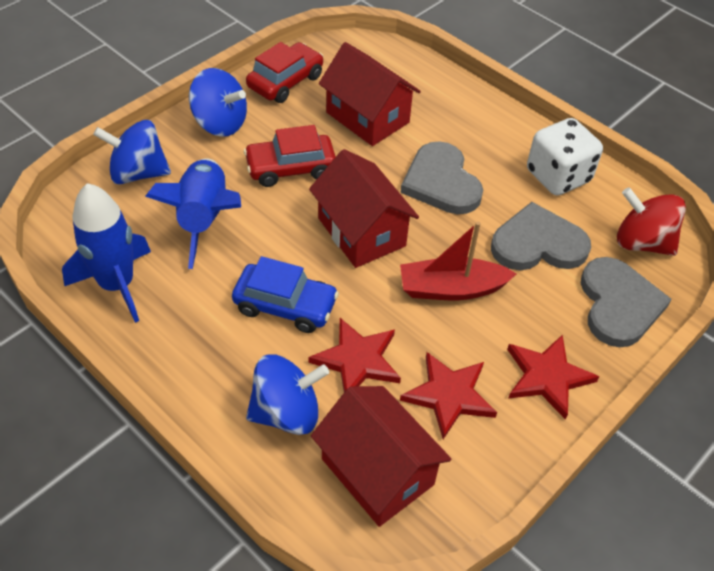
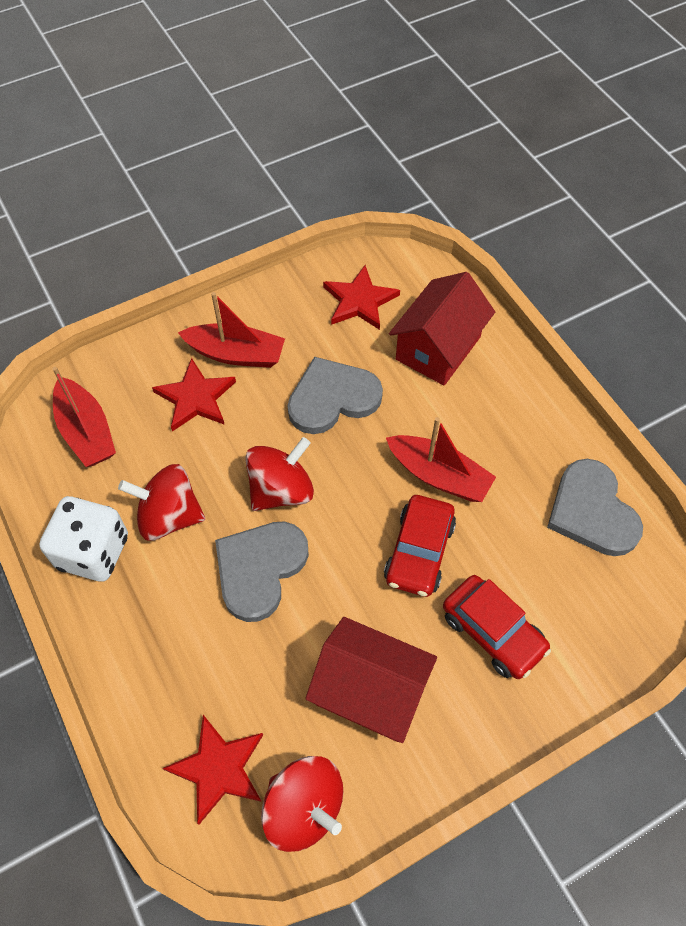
blue car: 1 -> 0
blue rocket: 2 -> 0
blue spinning top: 3 -> 0
red boat: 1 -> 3
red house: 3 -> 2
red spinning top: 1 -> 3

